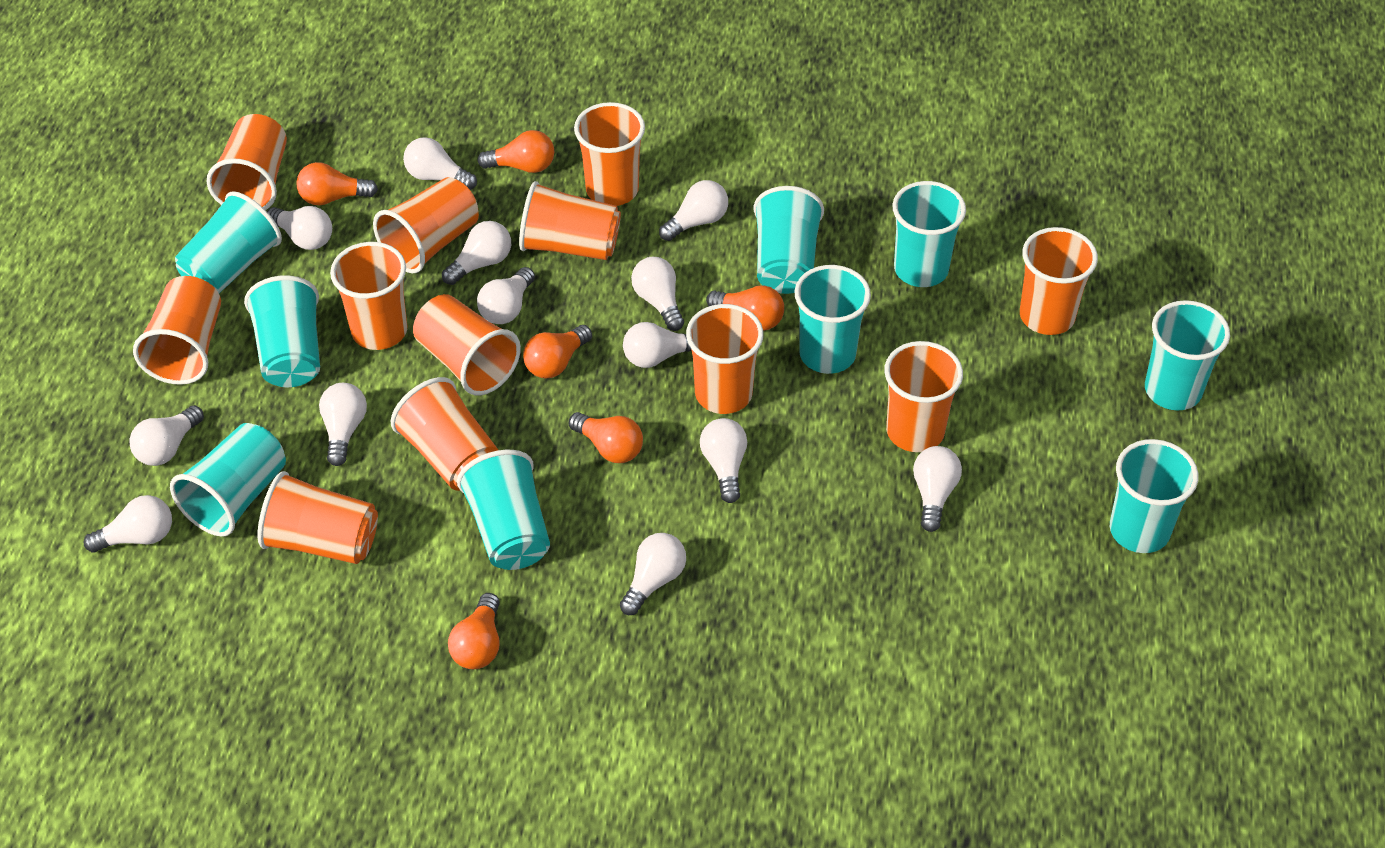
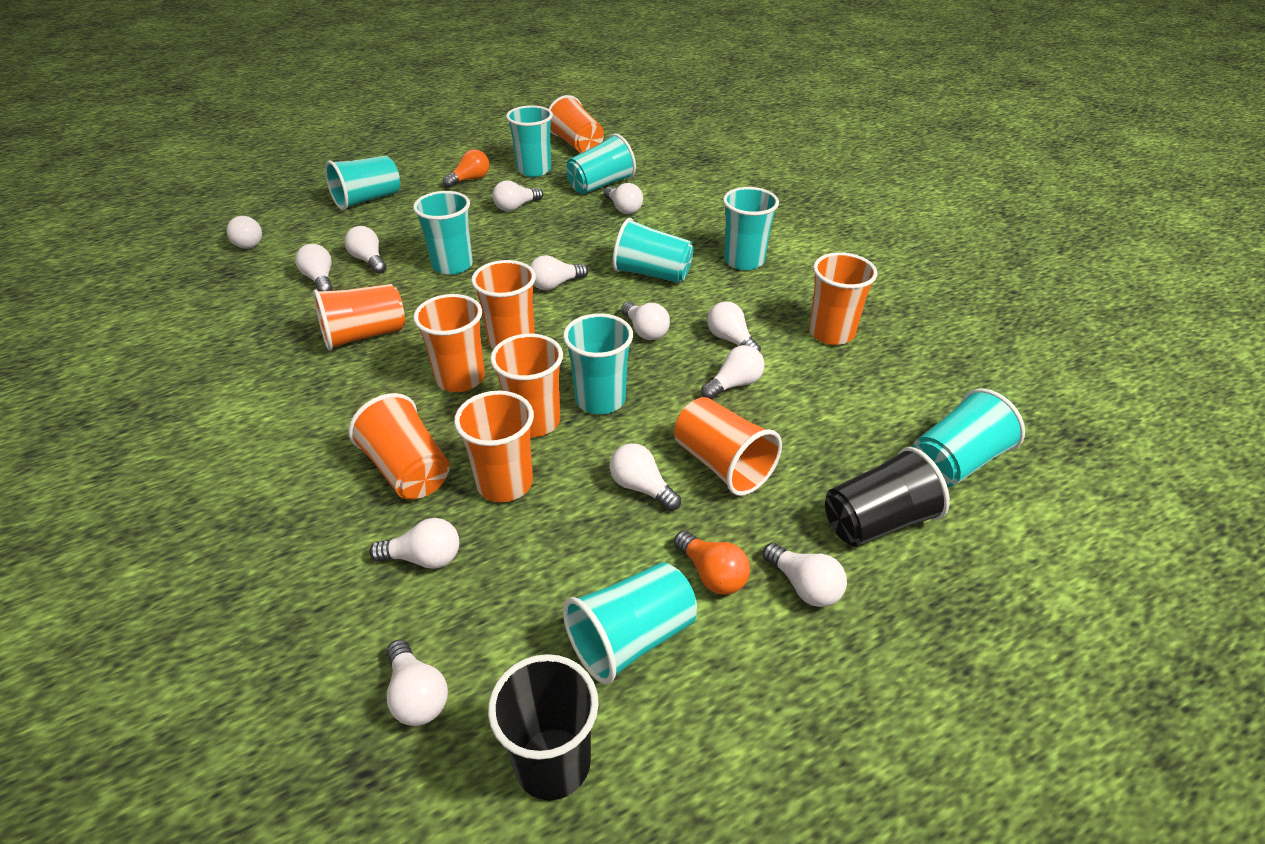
black cup: 0 -> 2
orange cup: 12 -> 9
orange light bulb: 6 -> 2

